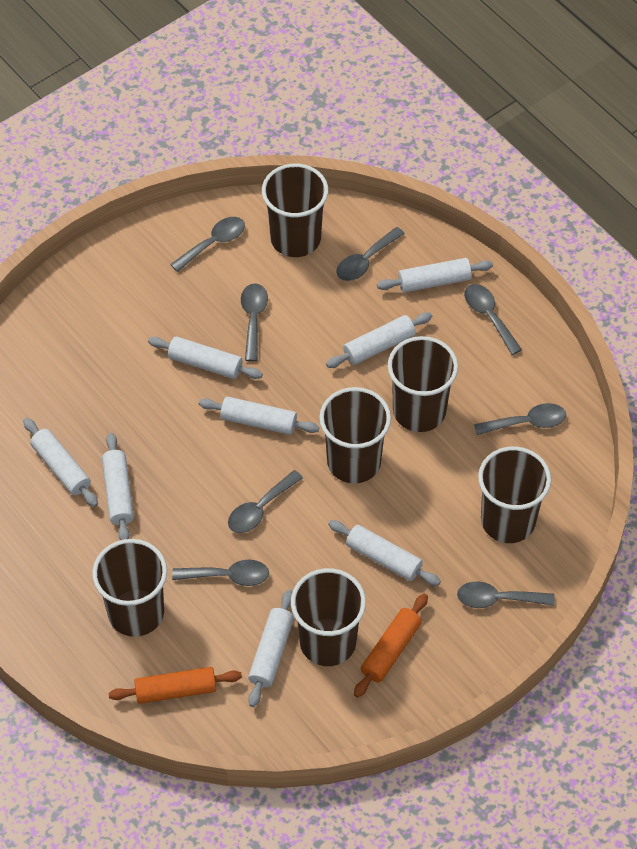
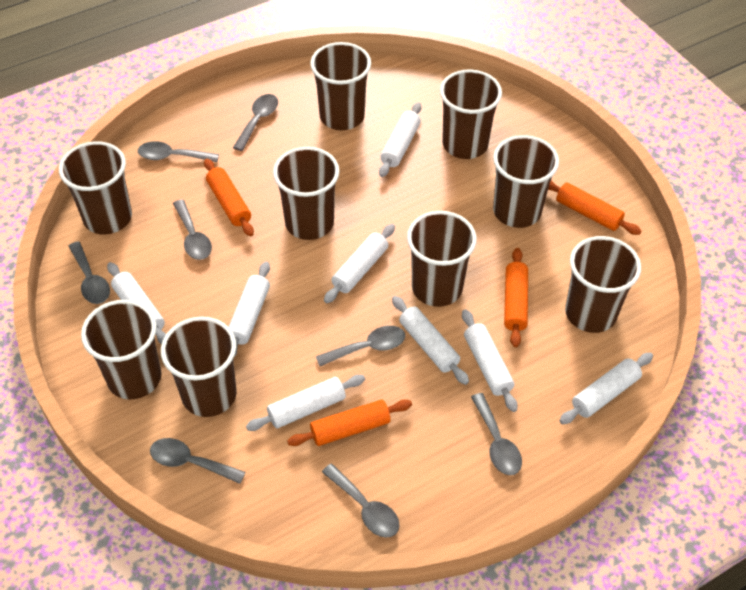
brown cup: 6 -> 9
orange rolling pin: 2 -> 4

